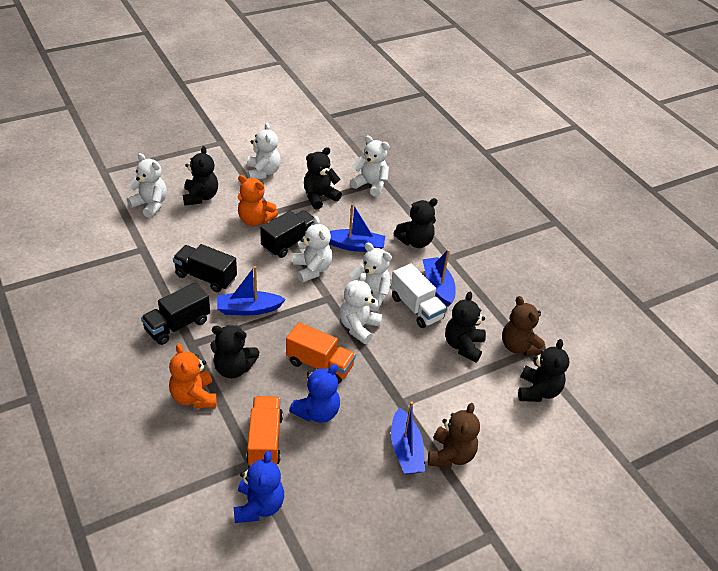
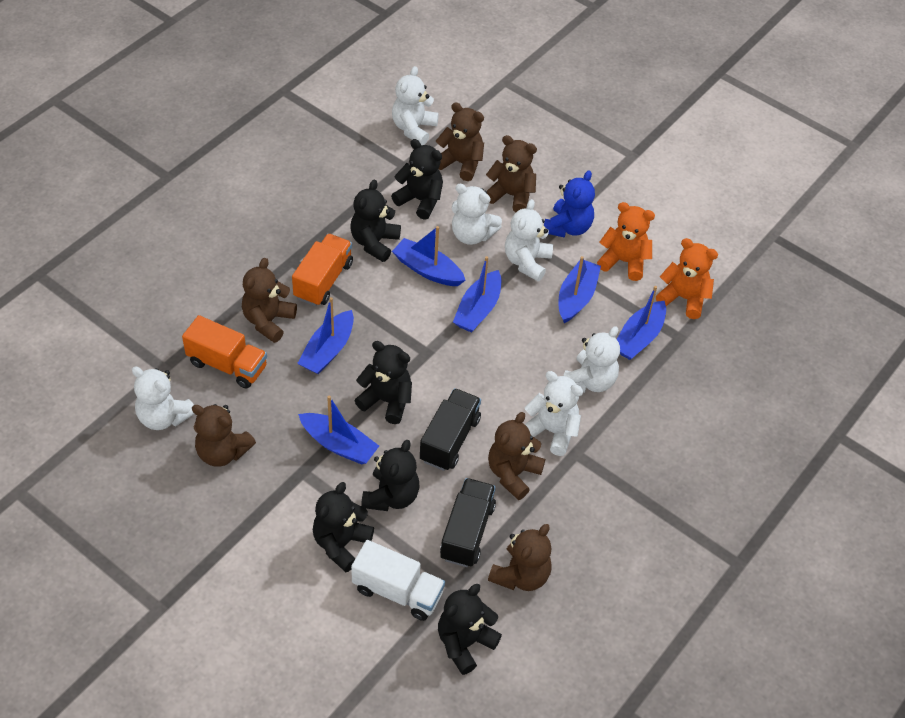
black truck: 3 -> 2
blue boat: 4 -> 6
blue teddy bear: 2 -> 1
brown teddy bear: 2 -> 6

